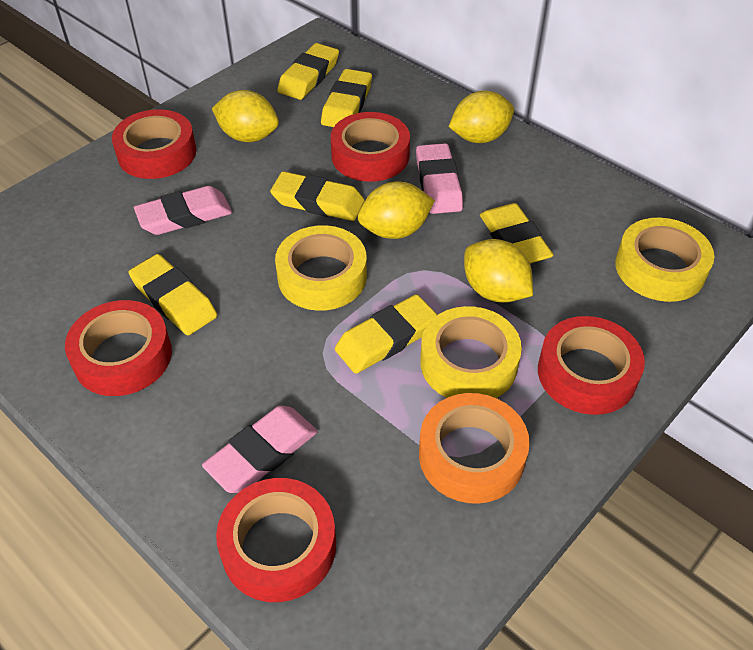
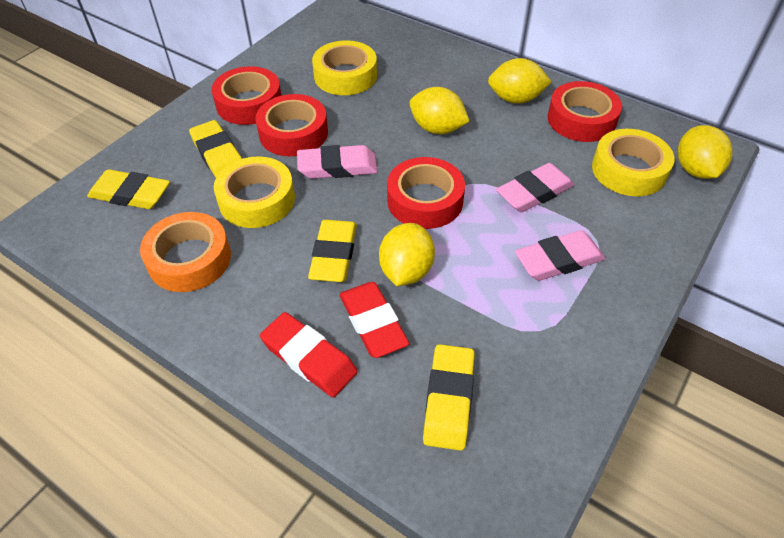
red eraser: 0 -> 2
red tape: 5 -> 4
yellow eraser: 6 -> 4

